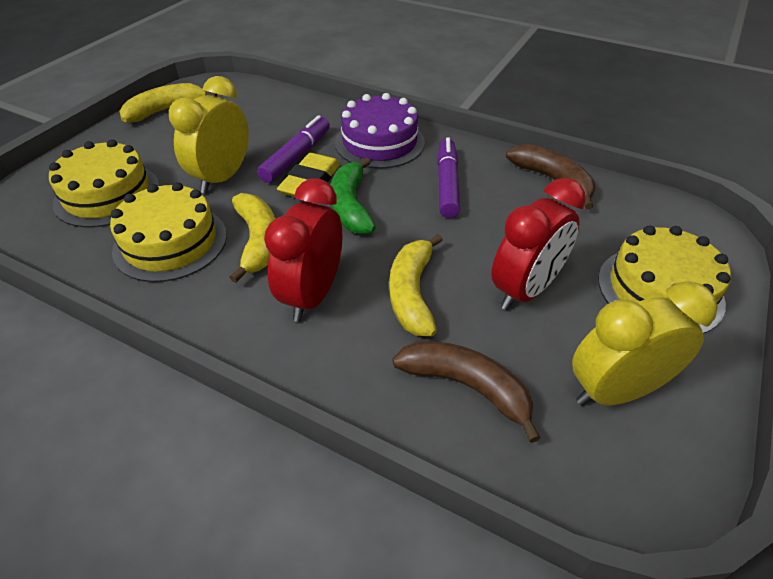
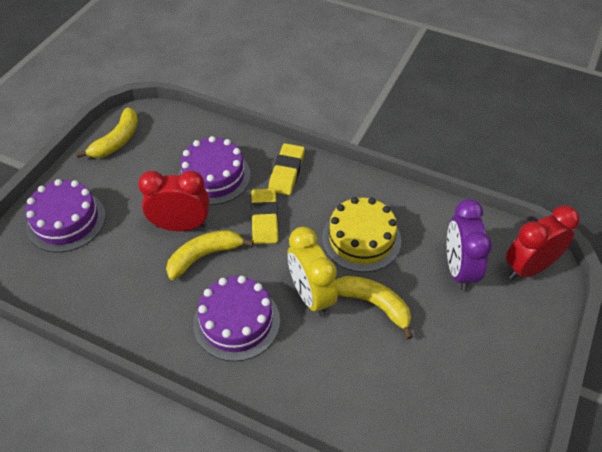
brown banana: 2 -> 0
green banana: 1 -> 0
purple cake: 1 -> 3
purple clock: 0 -> 1
purple marker: 2 -> 0
yellow cake: 3 -> 1
yellow clock: 2 -> 1
yellow eraser: 1 -> 2

